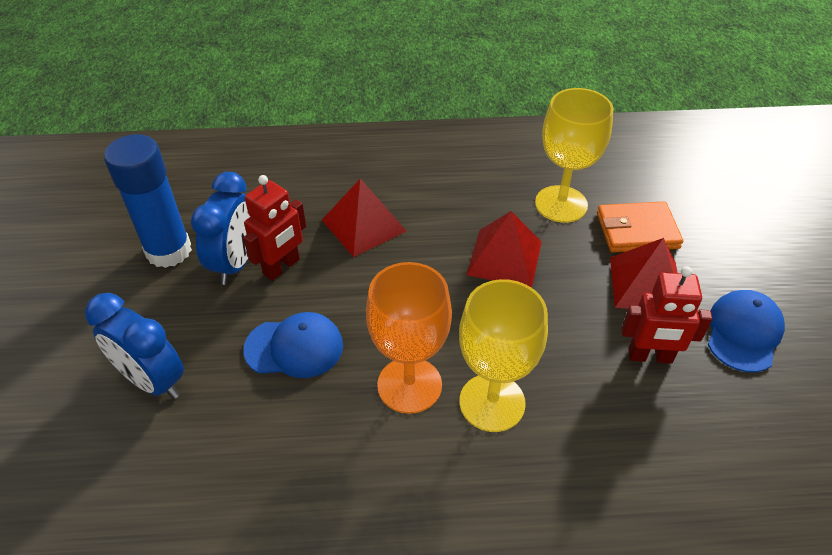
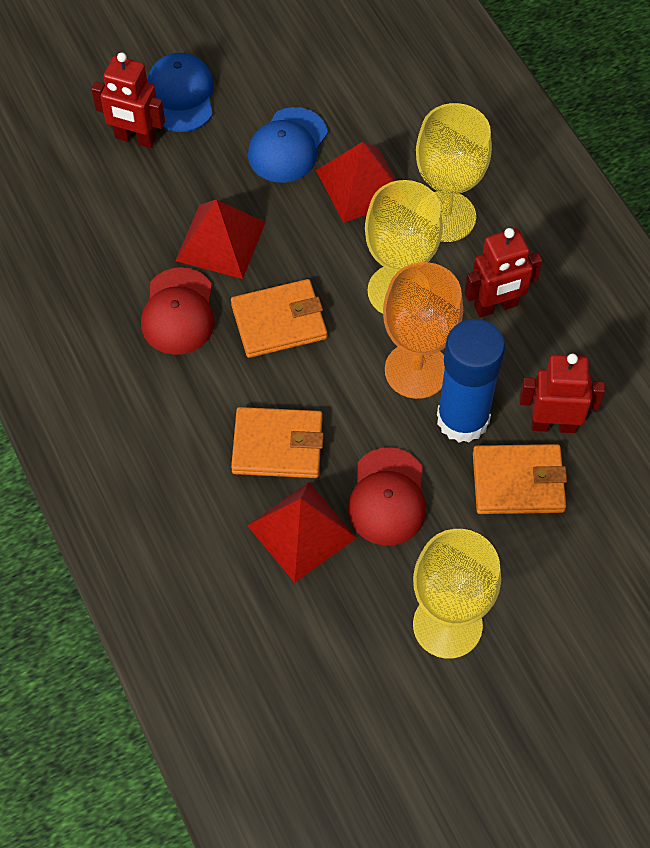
blue clock: 2 -> 0
orange wallet: 1 -> 3
red cap: 0 -> 2
red robot: 2 -> 3
yellow goblet: 2 -> 3

